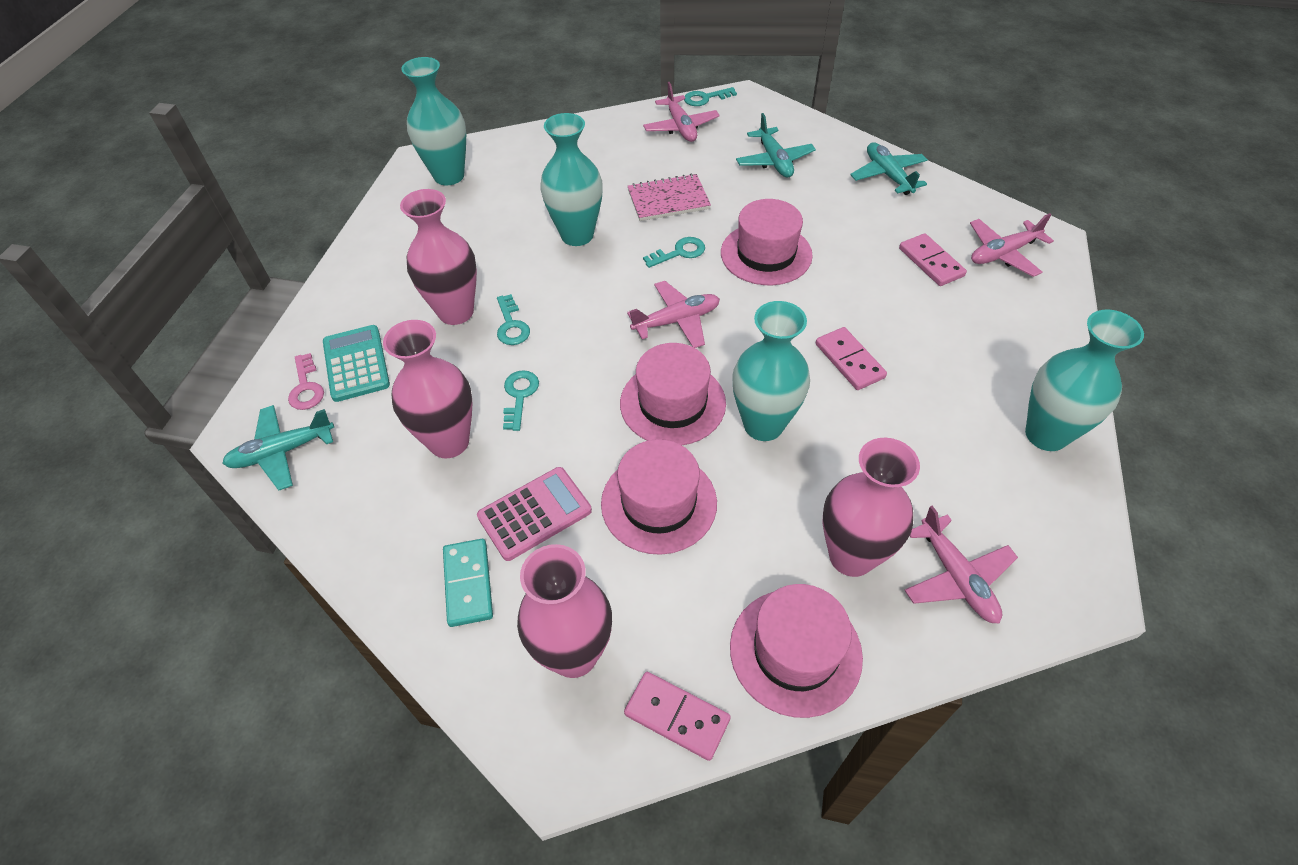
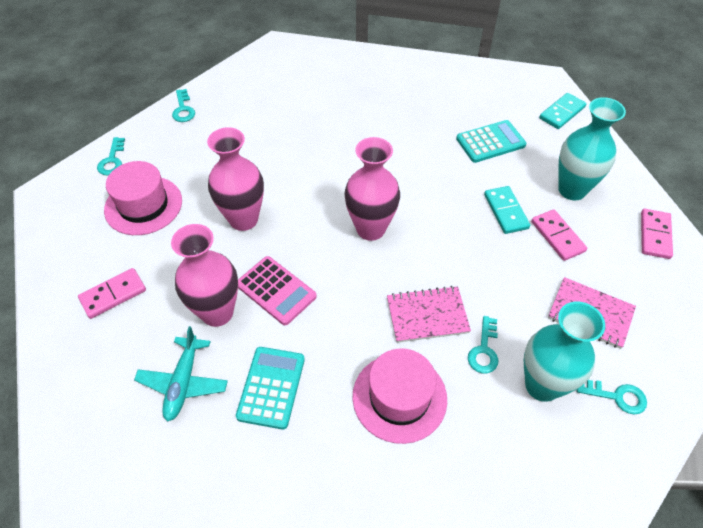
pink hat: 4 -> 2
pink key: 1 -> 0
pink notebook: 1 -> 2
pink plane: 4 -> 0
pink vase: 4 -> 3
turquoise calculator: 1 -> 2
turquoise domino: 1 -> 2
turquoise plane: 3 -> 1
turquoise vase: 4 -> 2

